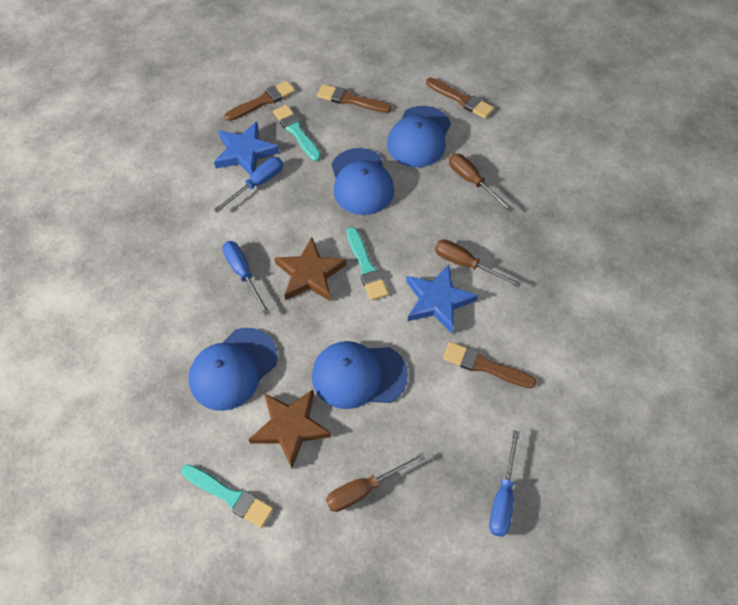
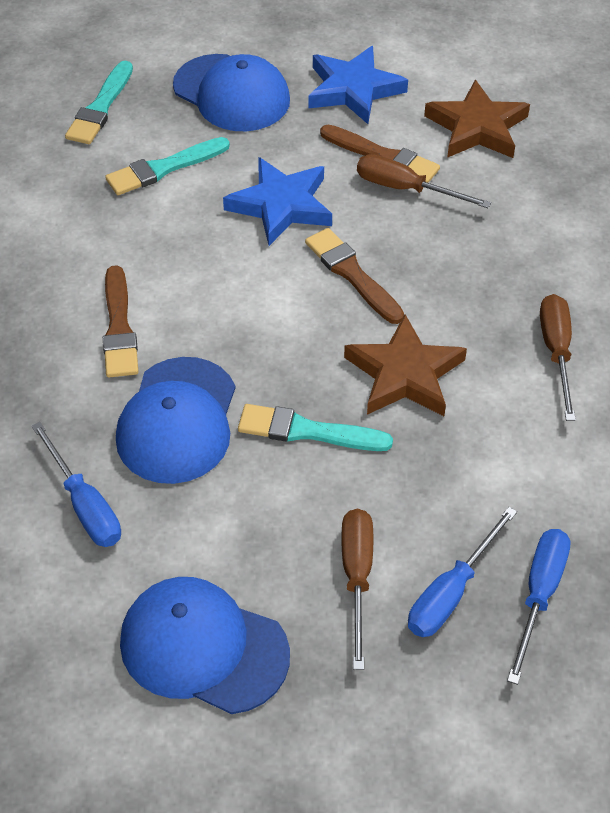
blue cap: 4 -> 3
brown brush: 4 -> 3

